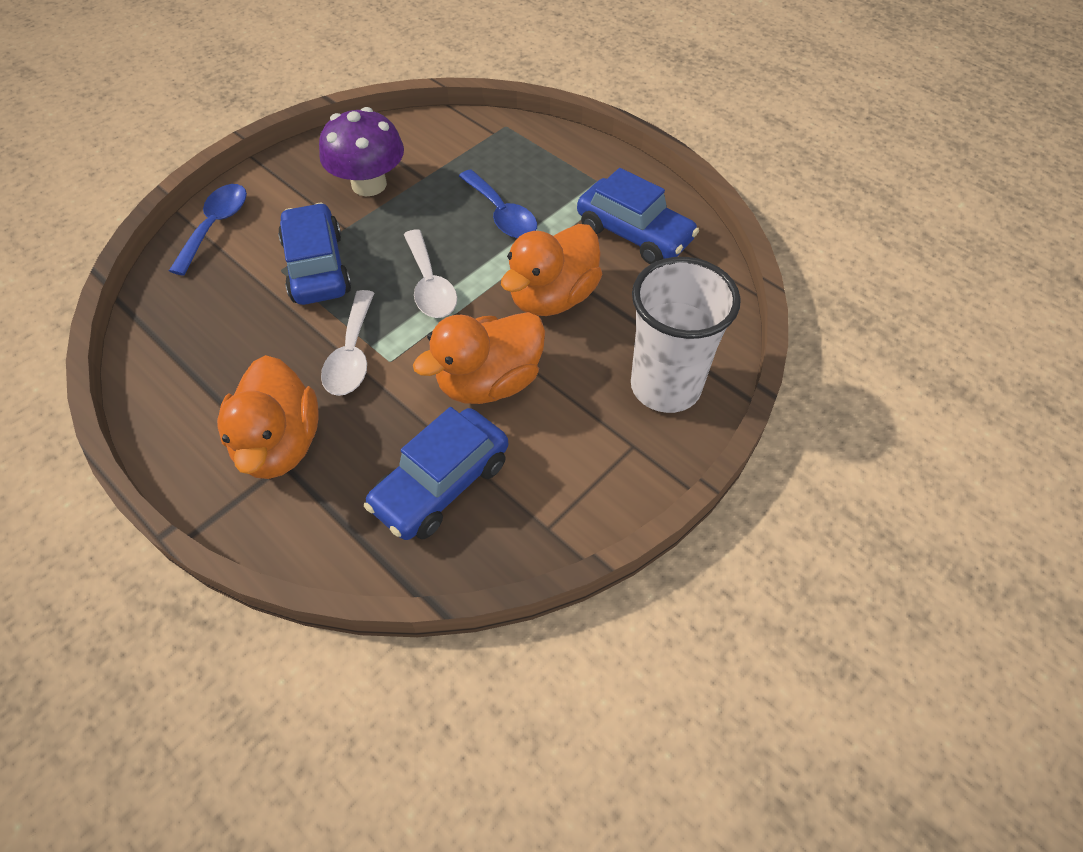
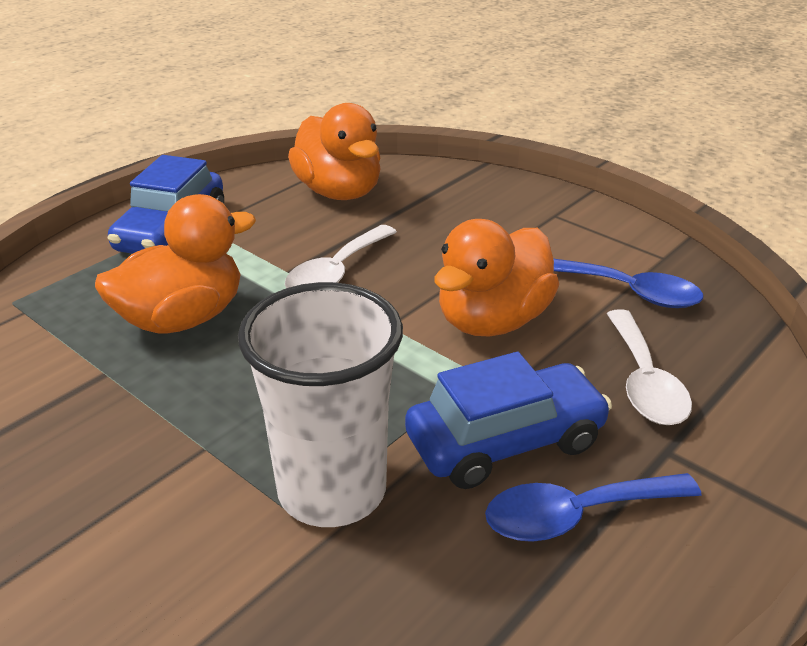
blue car: 3 -> 2
purple mushroom: 1 -> 0

